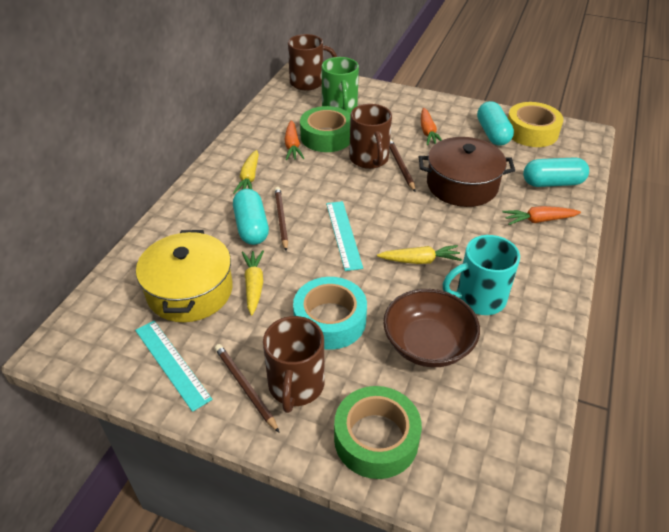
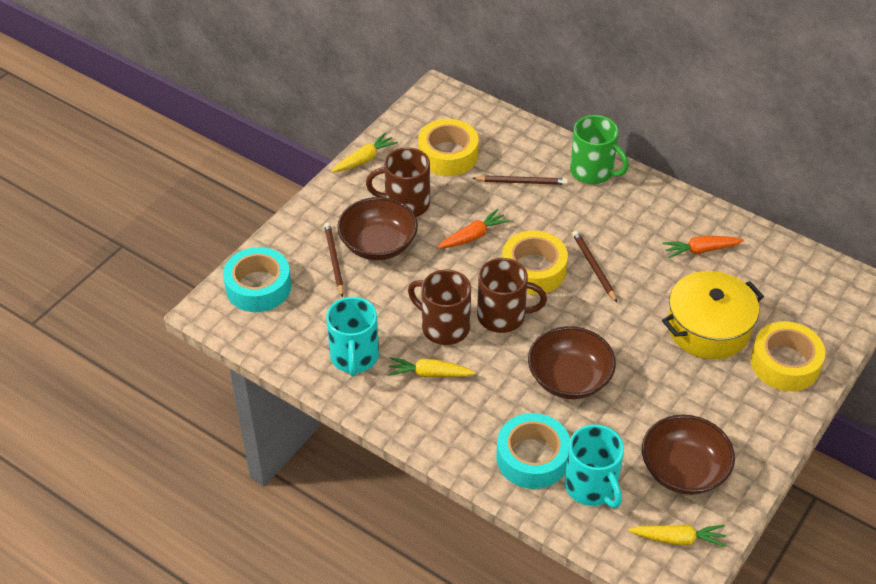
brown bowl: 1 -> 3
brown pot: 1 -> 0
green tape: 2 -> 0
orange carrot: 3 -> 2
turquoise capsule: 3 -> 0
turquoise mug: 1 -> 2
turquoise ruler: 2 -> 0
turquoise tape: 1 -> 2
yellow tape: 1 -> 3

